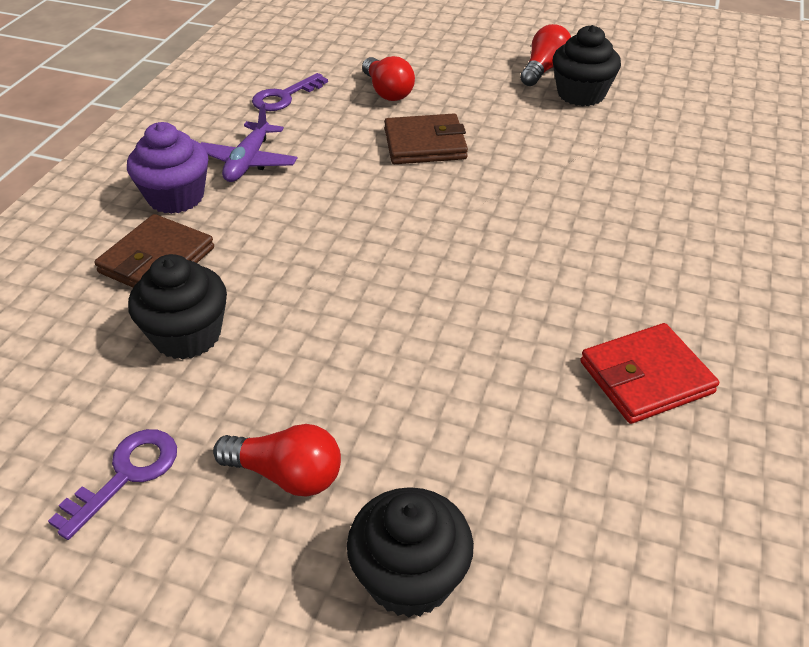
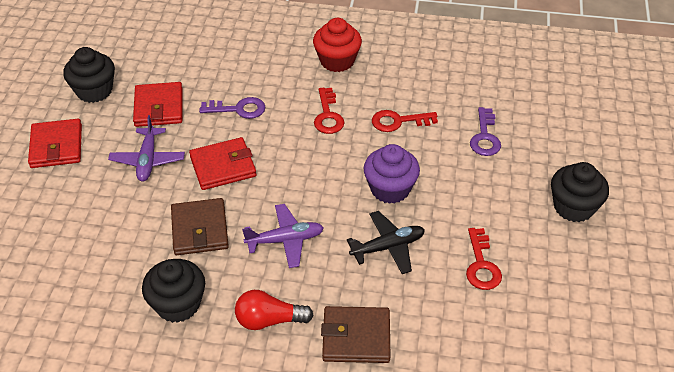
black plane: 0 -> 1
purple plane: 1 -> 2
red cupcake: 0 -> 1
red key: 0 -> 3
red light bulb: 3 -> 1
red wallet: 1 -> 3

